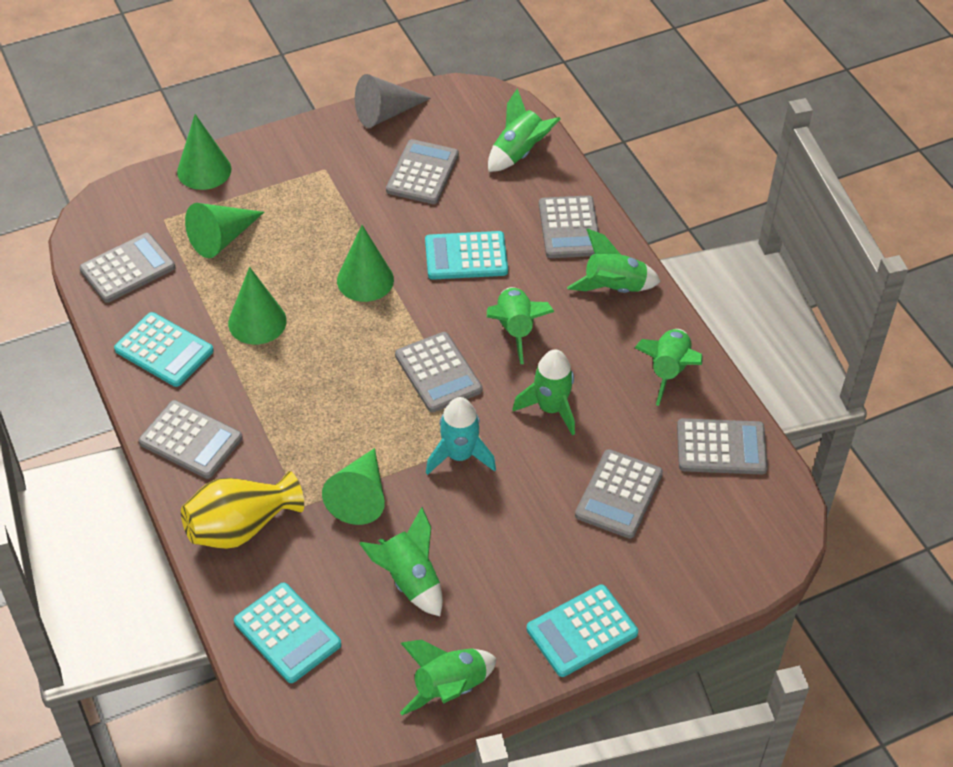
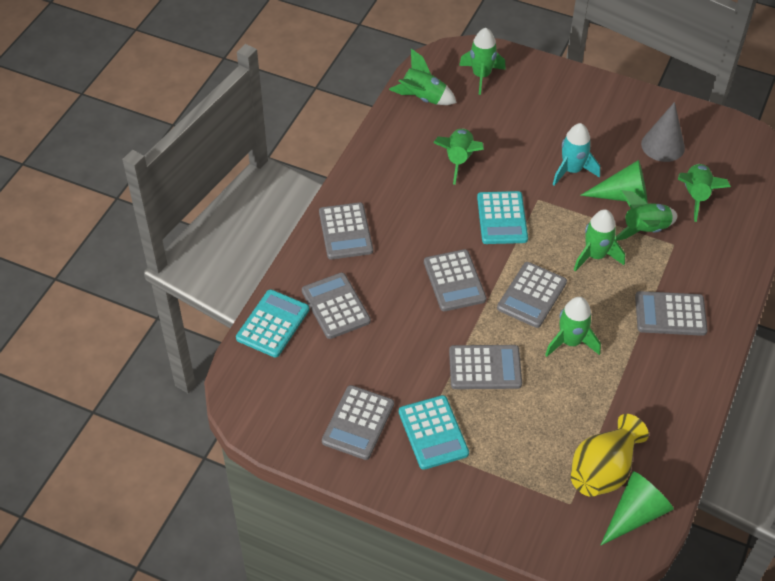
green cone: 5 -> 2
turquoise calculator: 4 -> 3

